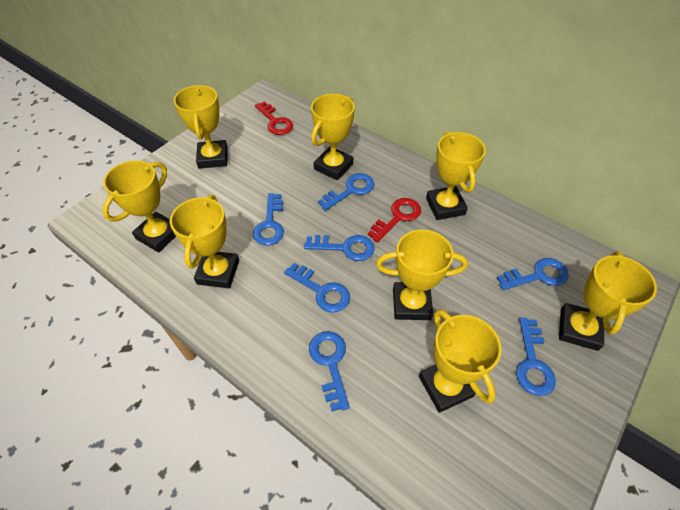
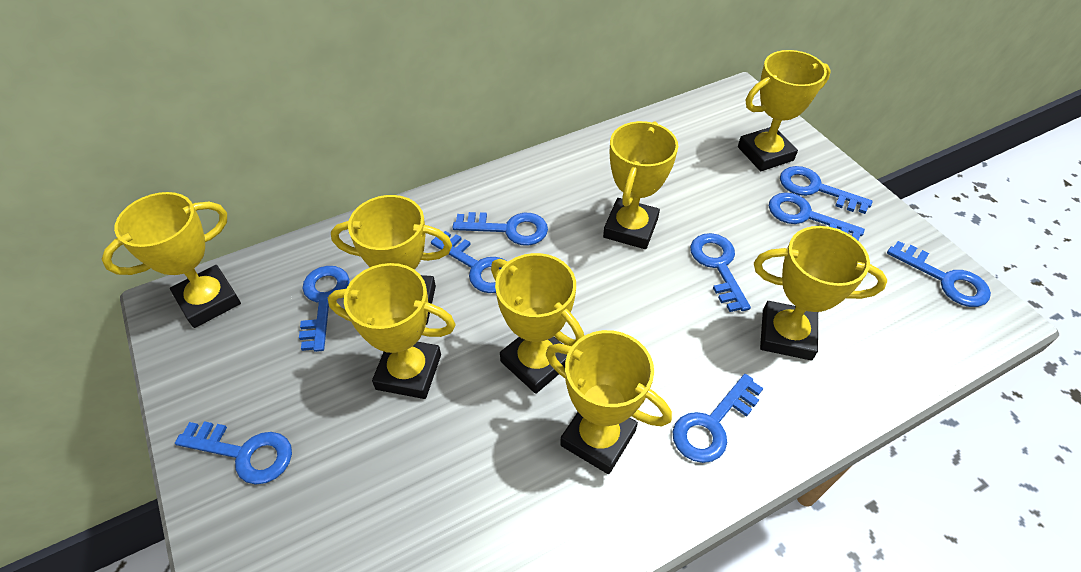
blue key: 7 -> 9
red key: 2 -> 0

